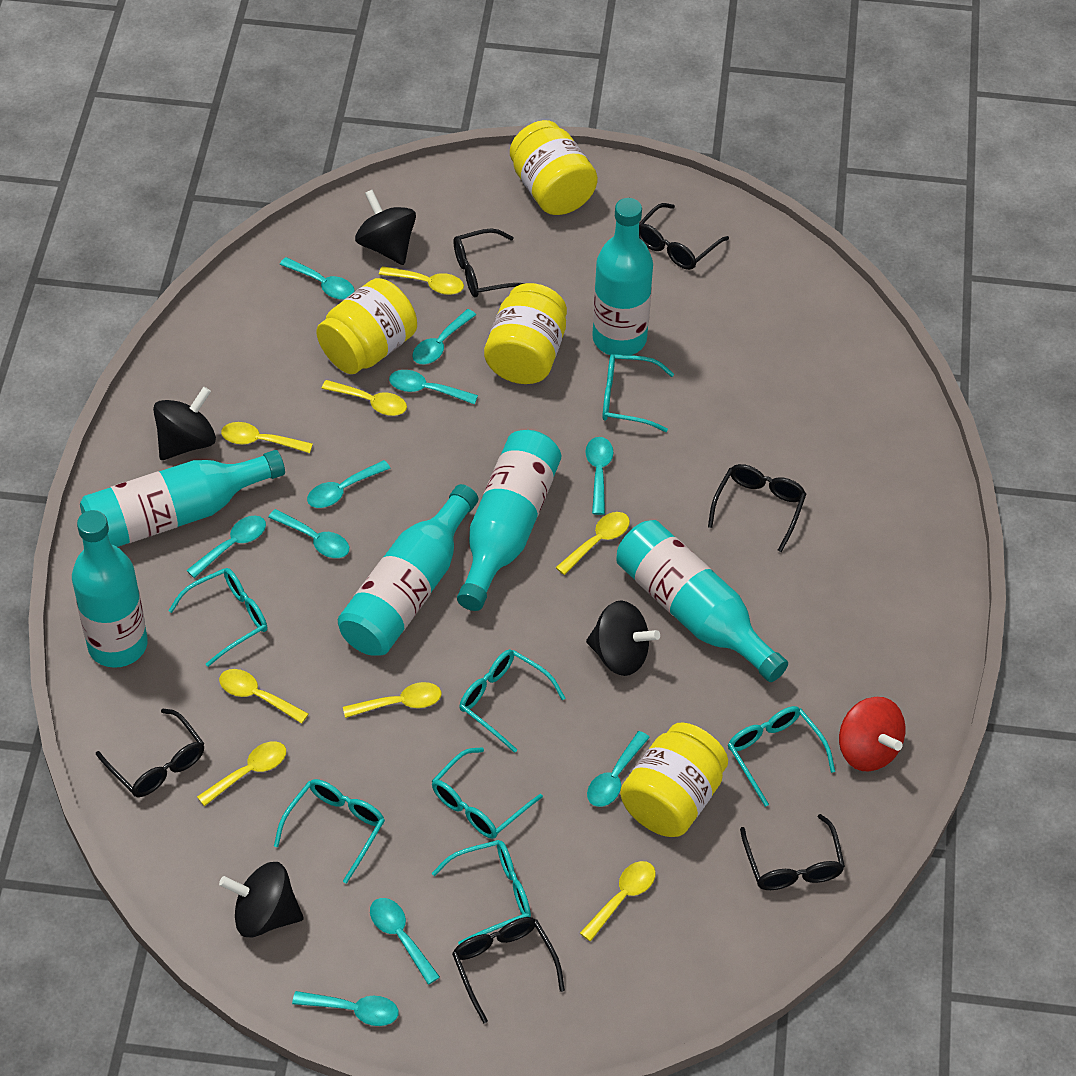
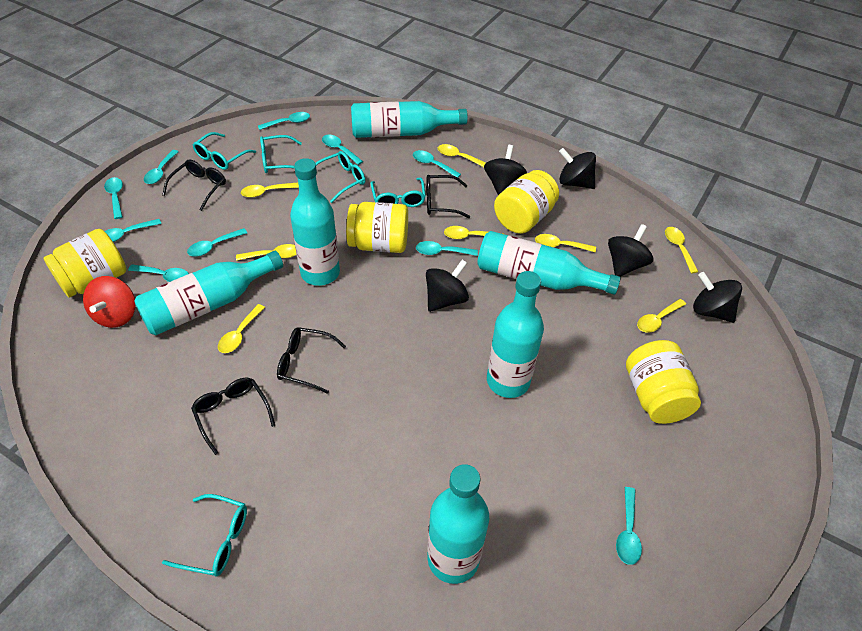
black glasses: 6 -> 4
black spinning top: 4 -> 5
turquoise glasses: 7 -> 5

